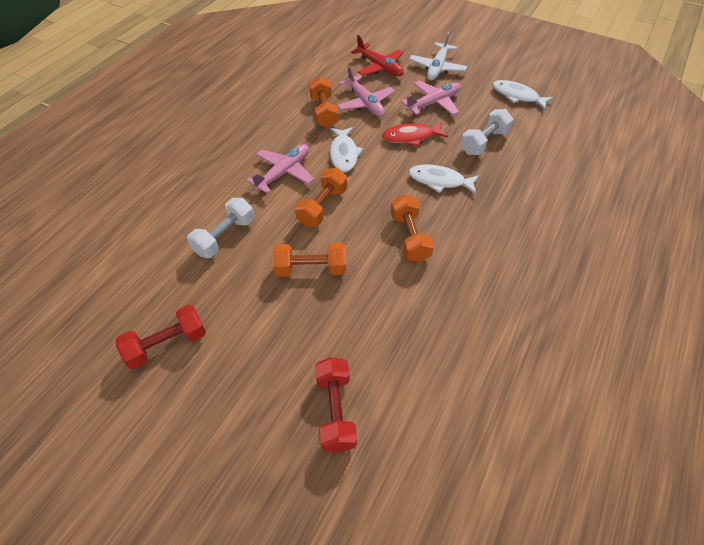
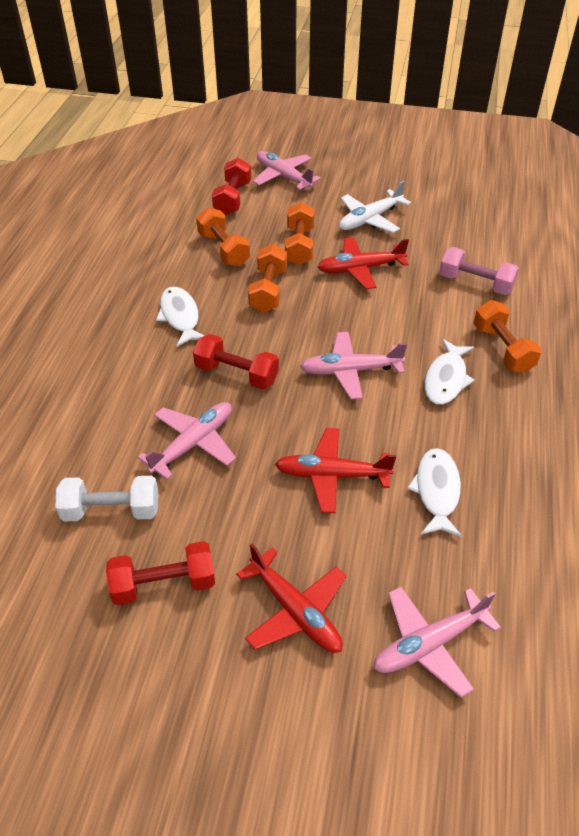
pink dumbbell: 0 -> 1
pink plane: 3 -> 4
red dumbbell: 2 -> 3
red fish: 1 -> 0
red plane: 1 -> 3
white dumbbell: 2 -> 1

